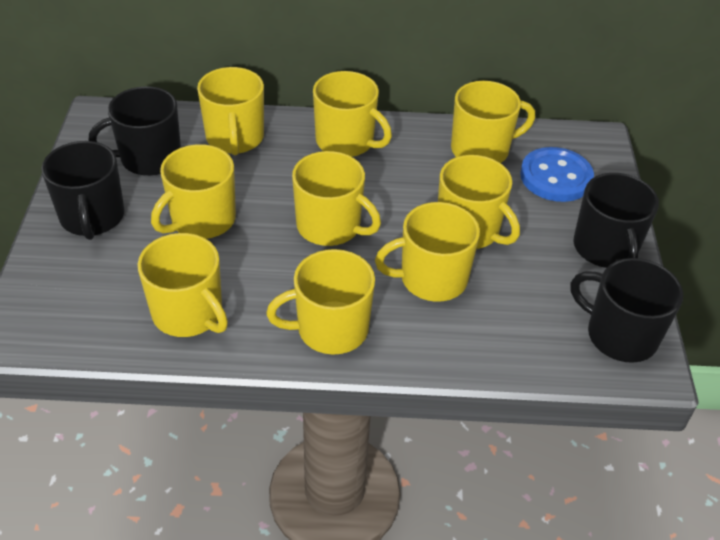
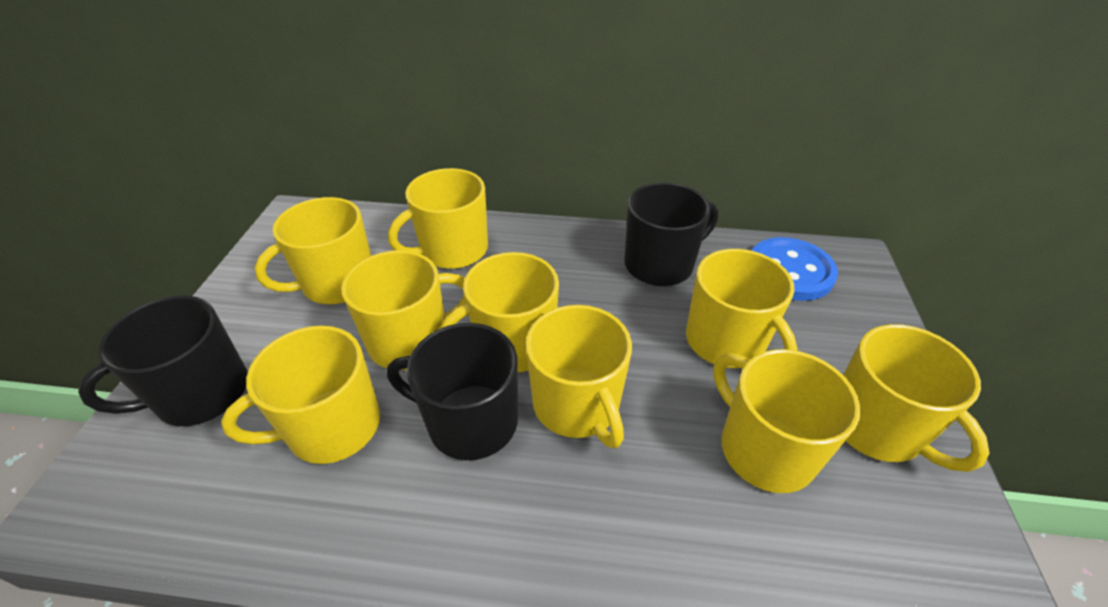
black mug: 4 -> 3

